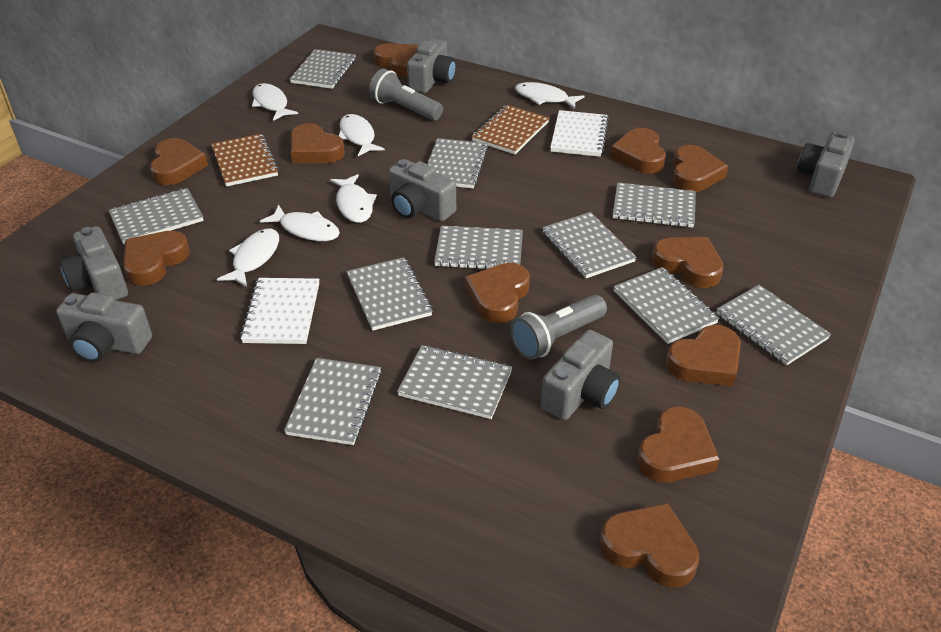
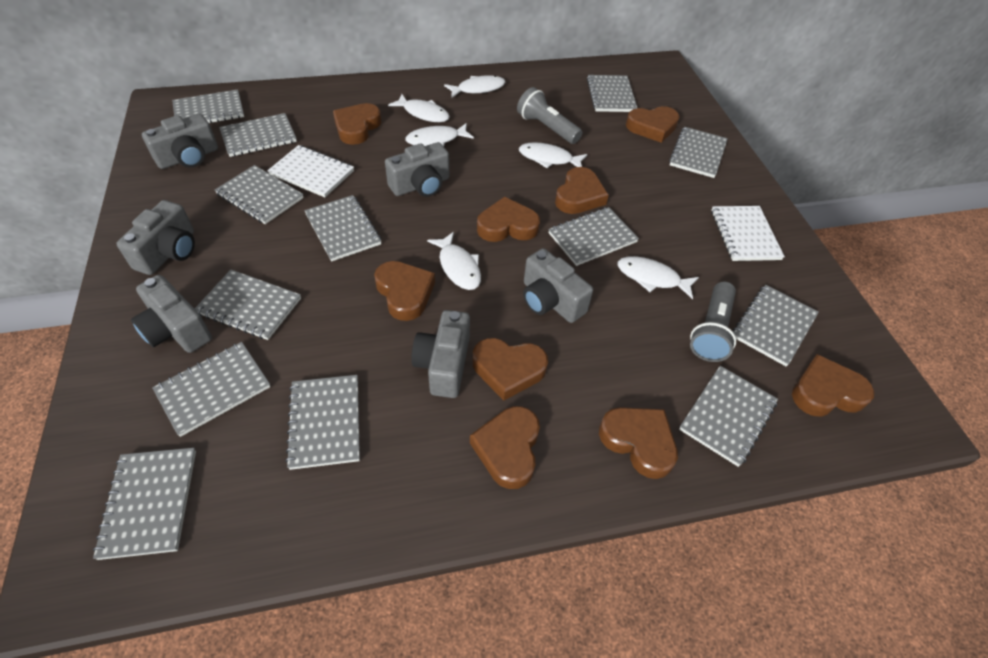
brown heart: 11 -> 9
brown notebook: 2 -> 0
grey notebook: 11 -> 13

